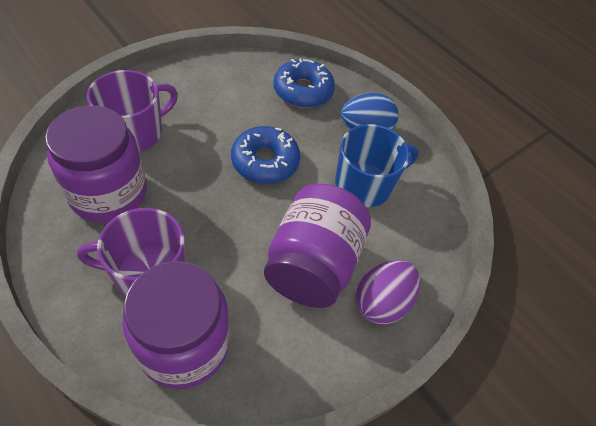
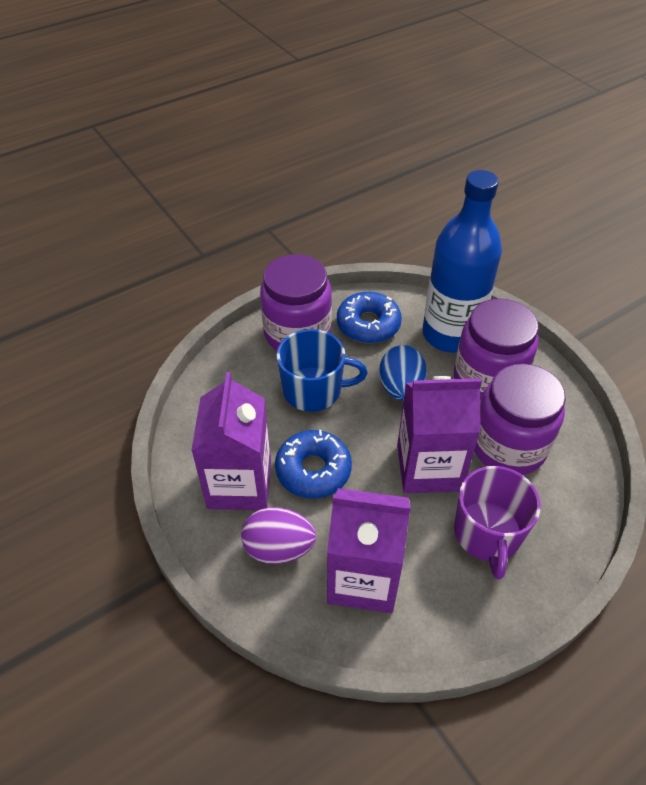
blue bottle: 0 -> 1
purple carton: 0 -> 3
purple mug: 2 -> 1

